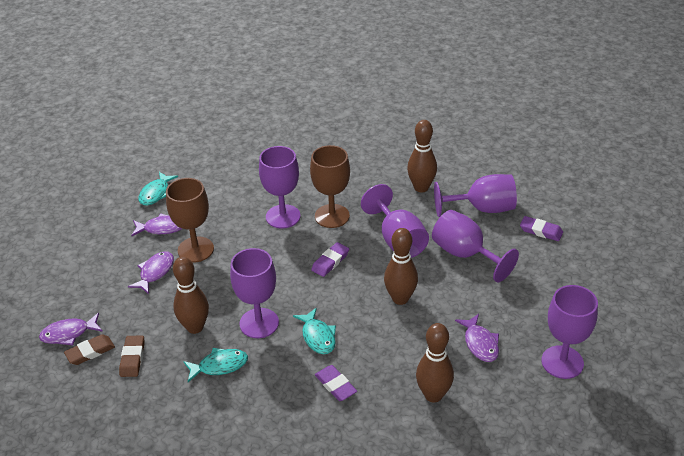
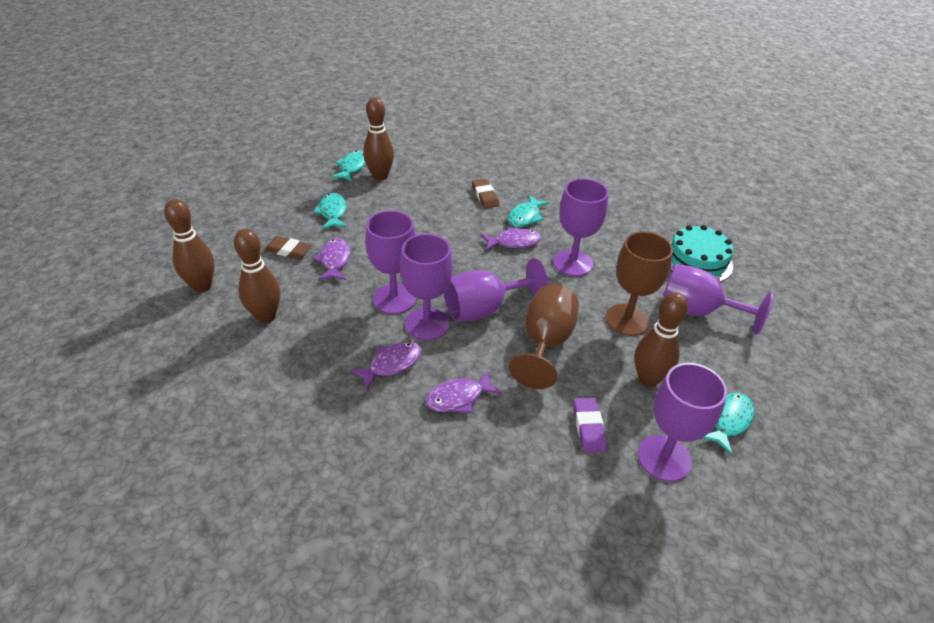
purple eraser: 3 -> 1
turquoise cake: 0 -> 1
turquoise fish: 3 -> 4

